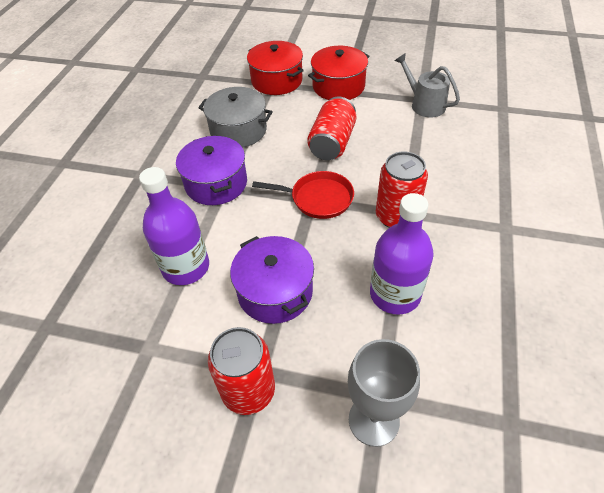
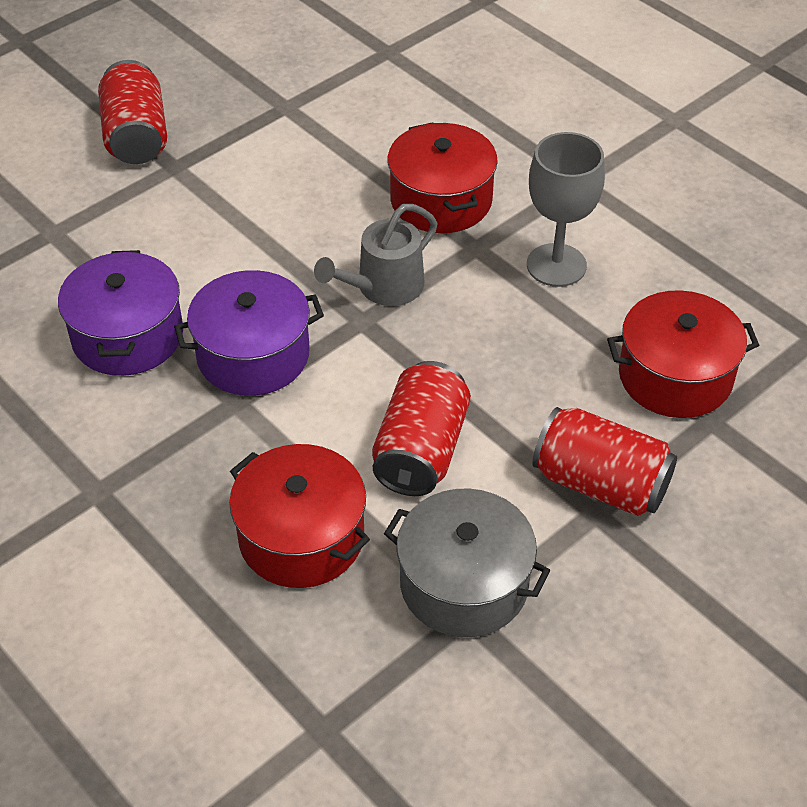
purple bottle: 2 -> 0
red pan: 1 -> 0
red pot: 2 -> 3

